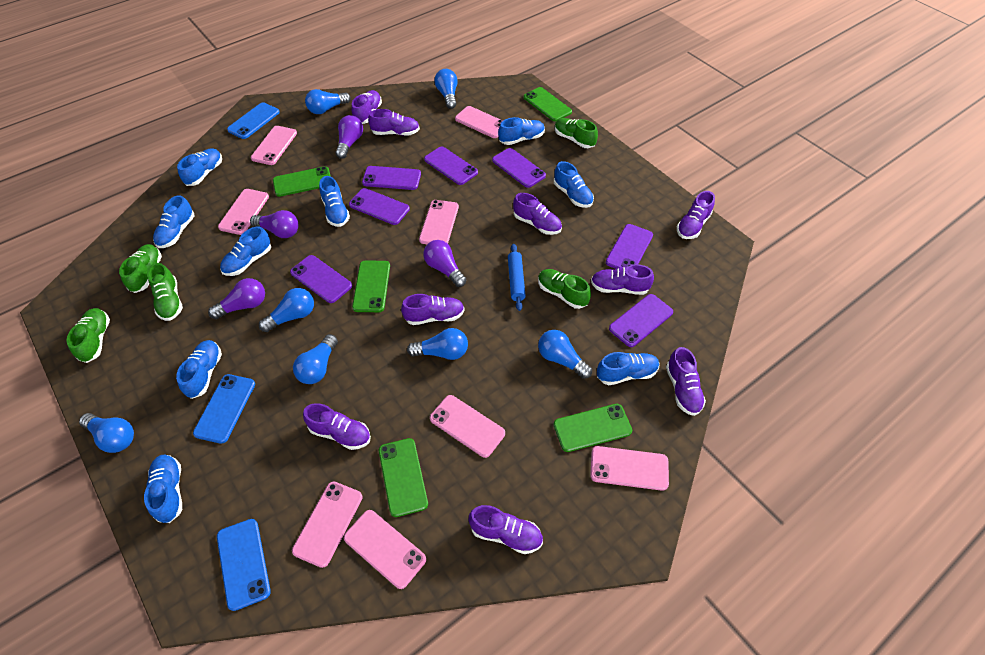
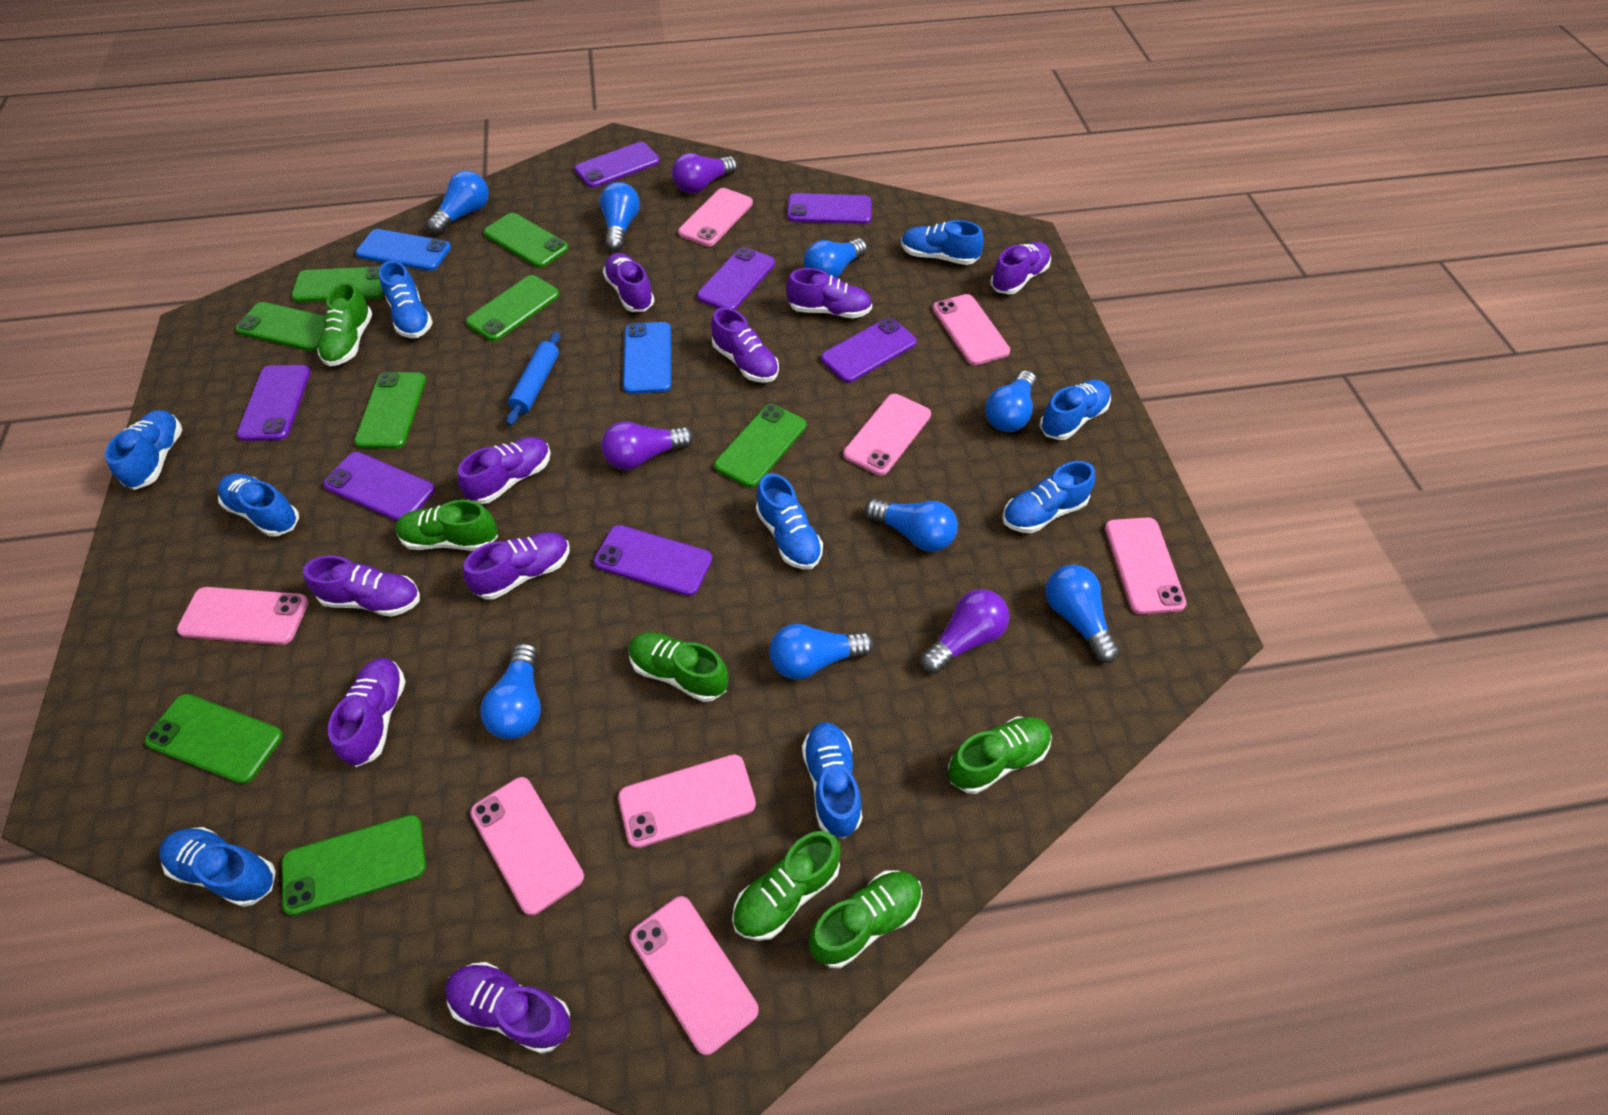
blue light bulb: 7 -> 8
blue phone: 3 -> 2
green phone: 5 -> 8
green shoe: 5 -> 6
purple light bulb: 4 -> 3

